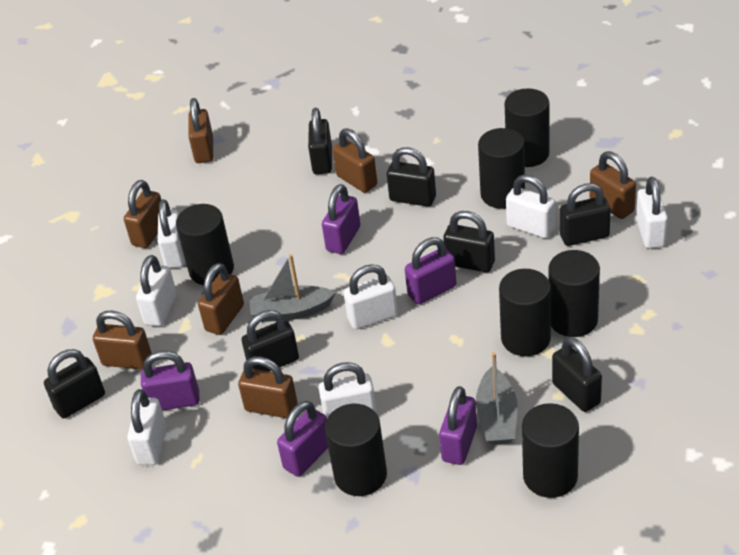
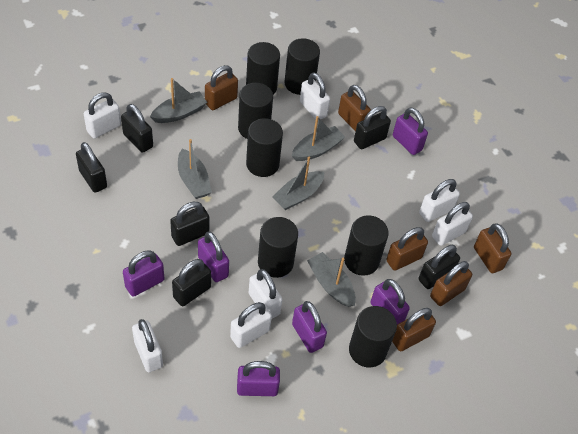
black padlock: 7 -> 6
brown padlock: 7 -> 6
grey boat: 2 -> 5
purple padlock: 5 -> 6

